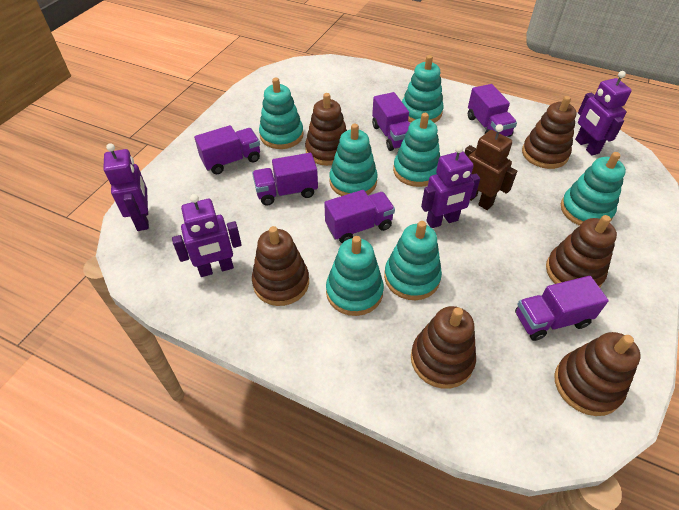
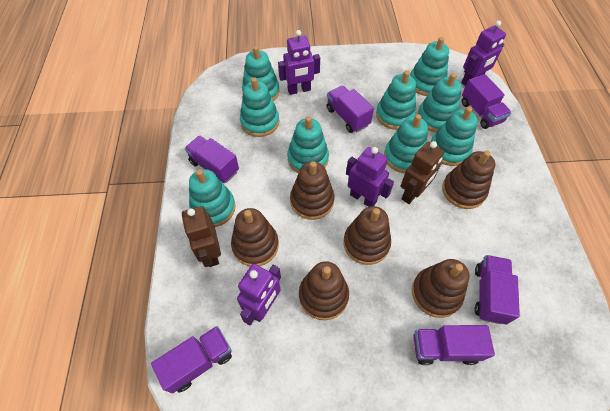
brown robot: 1 -> 2
turquoise stacking toy: 7 -> 9

